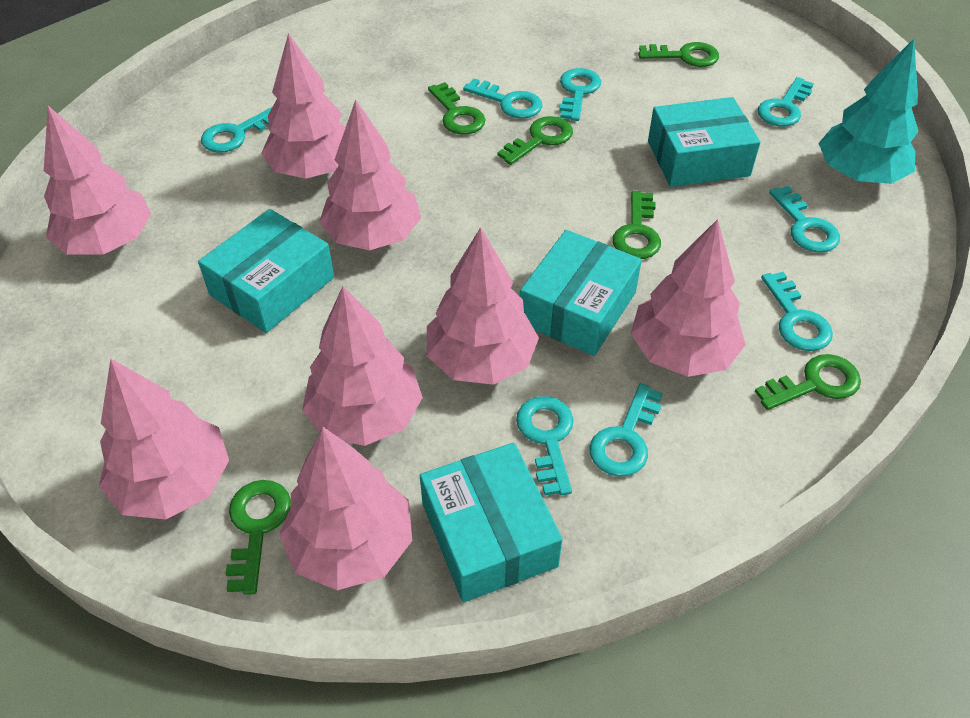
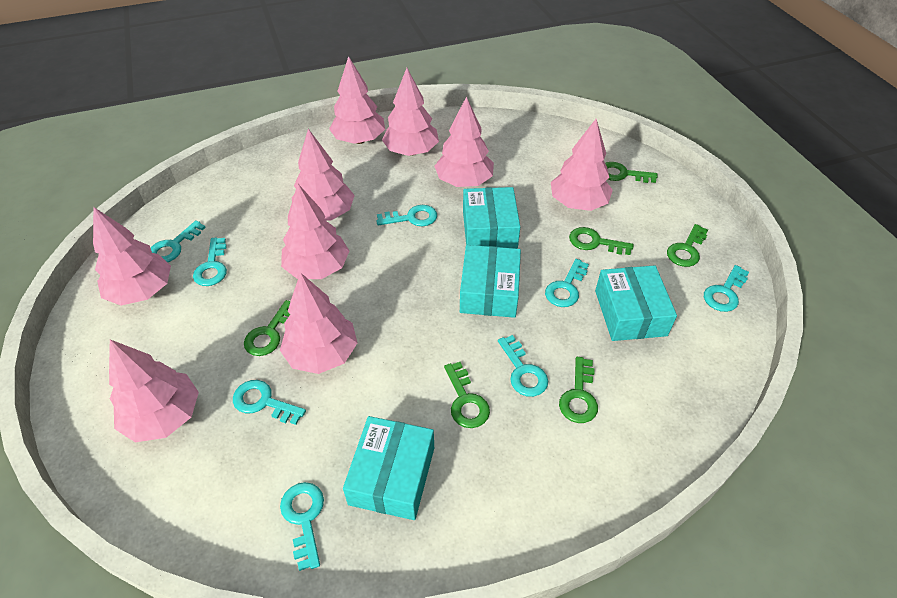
pink tree: 8 -> 9
turquoise tree: 1 -> 0

